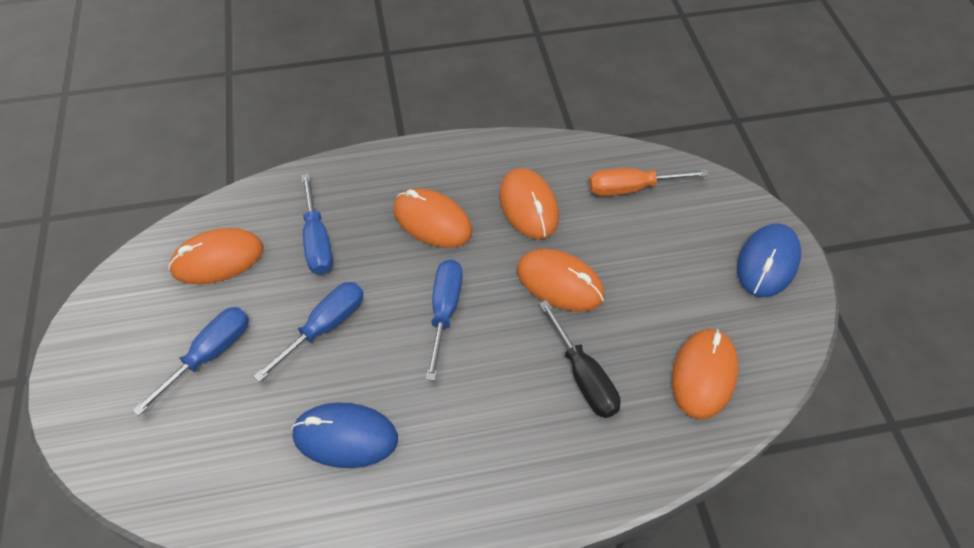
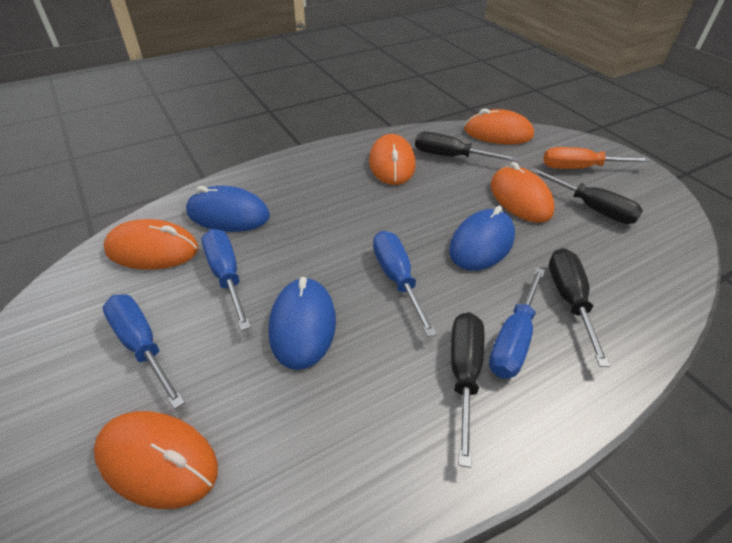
black screwdriver: 1 -> 4
blue mouse: 2 -> 3

